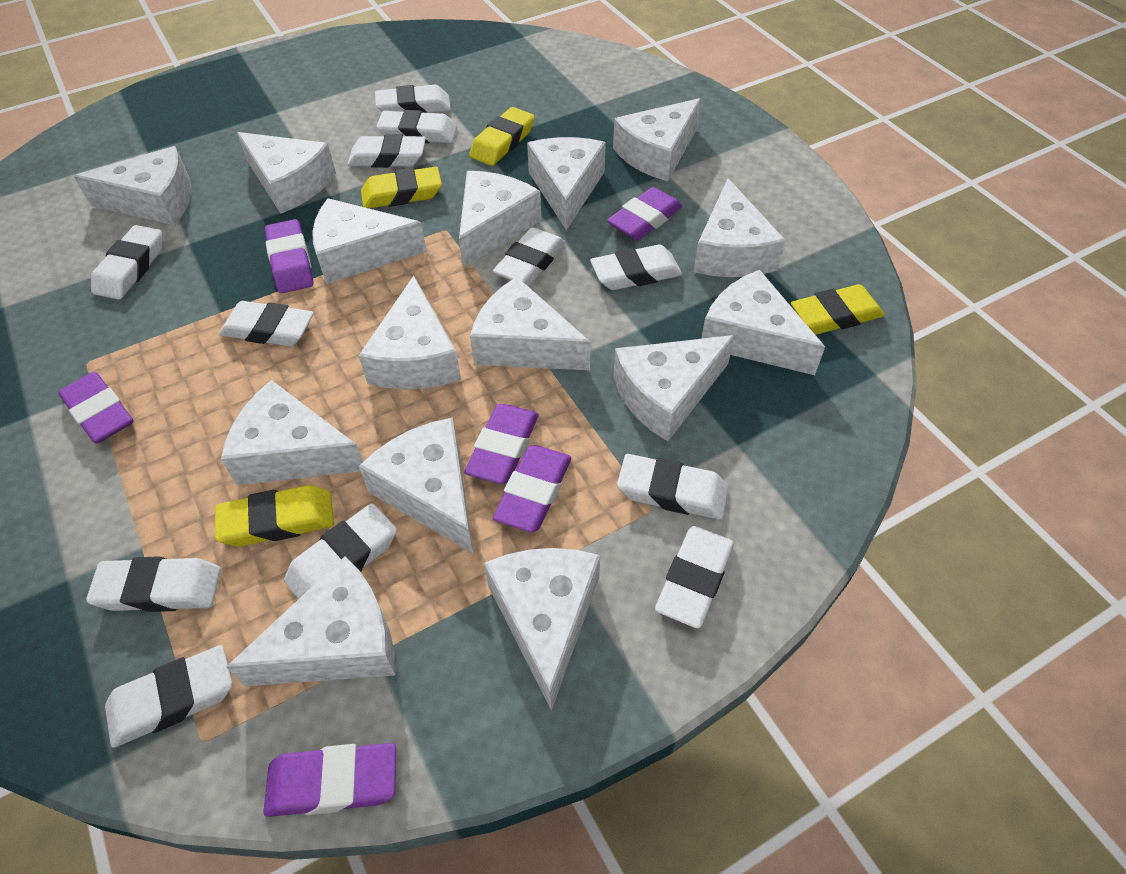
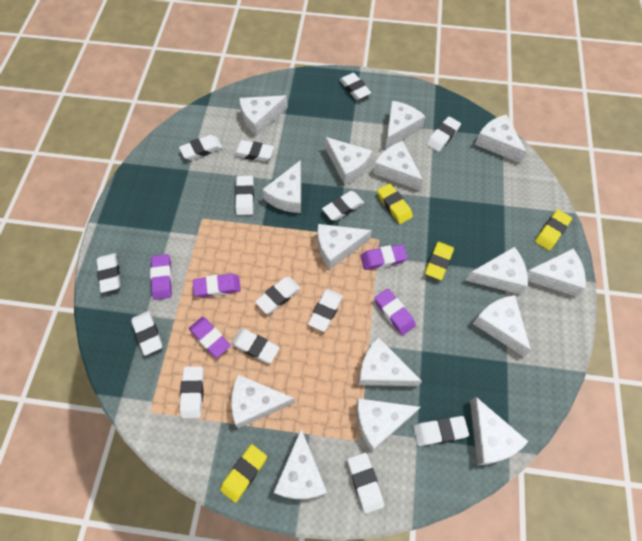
purple eraser: 6 -> 5
white eraser: 12 -> 14

